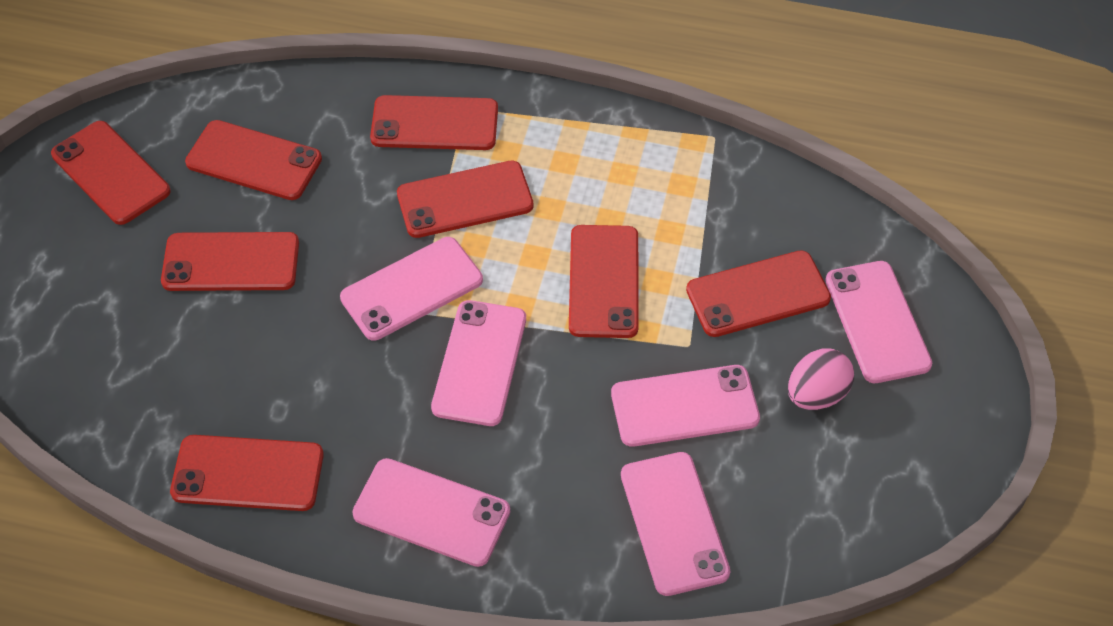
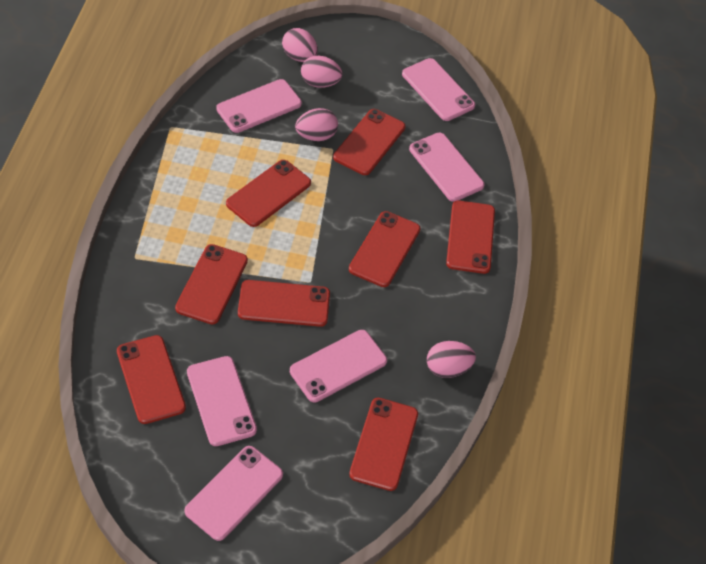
pink egg: 1 -> 4

